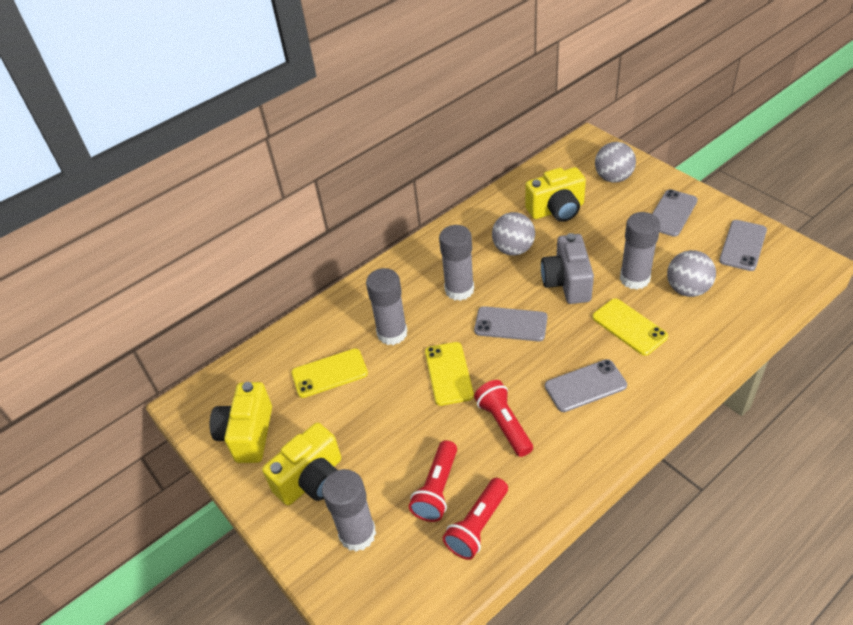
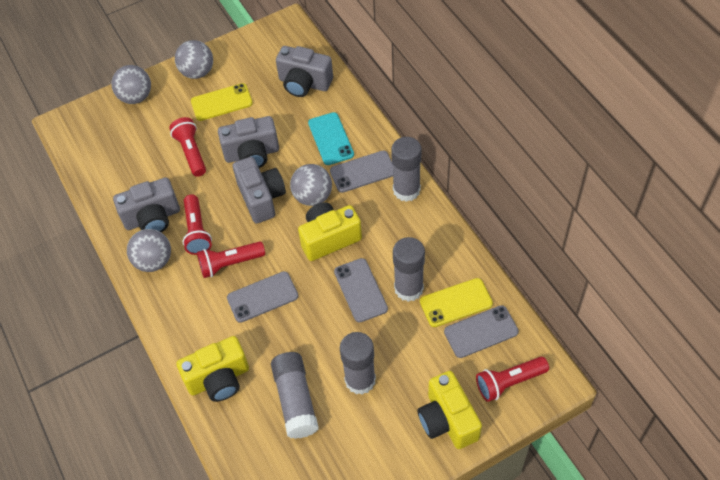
grey ball: 3 -> 4
grey camera: 1 -> 4
red flashlight: 3 -> 4
turquoise phone: 0 -> 1
yellow phone: 3 -> 2

